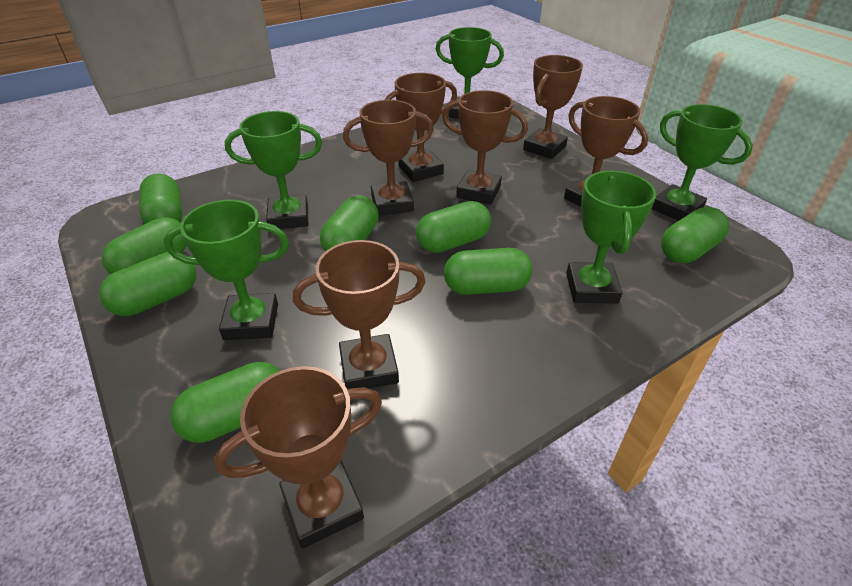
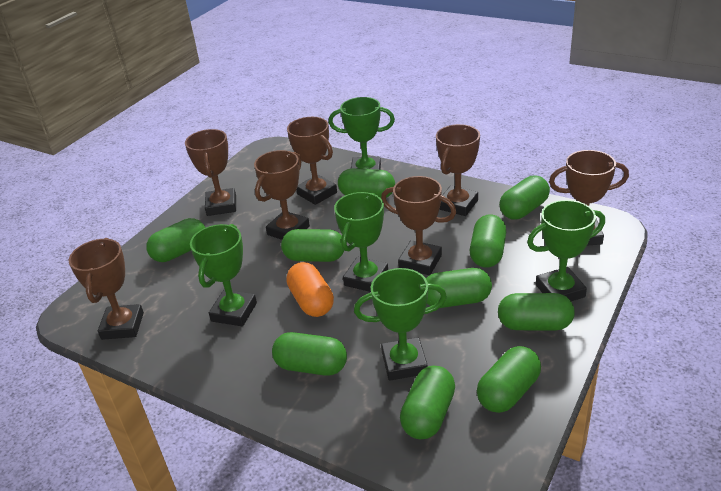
green capsule: 8 -> 10
orange capsule: 0 -> 1

